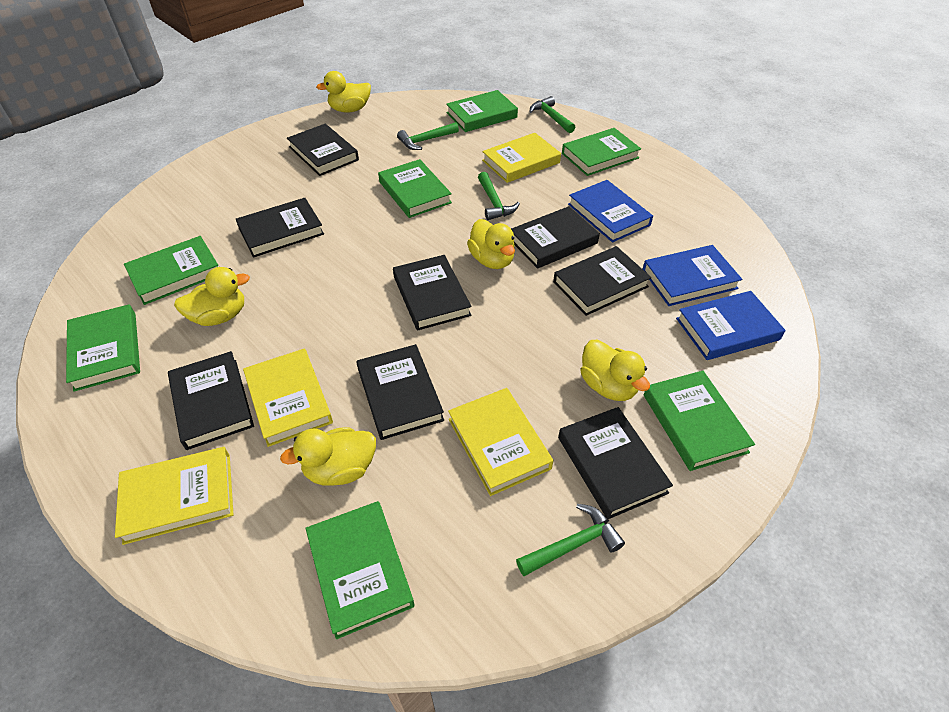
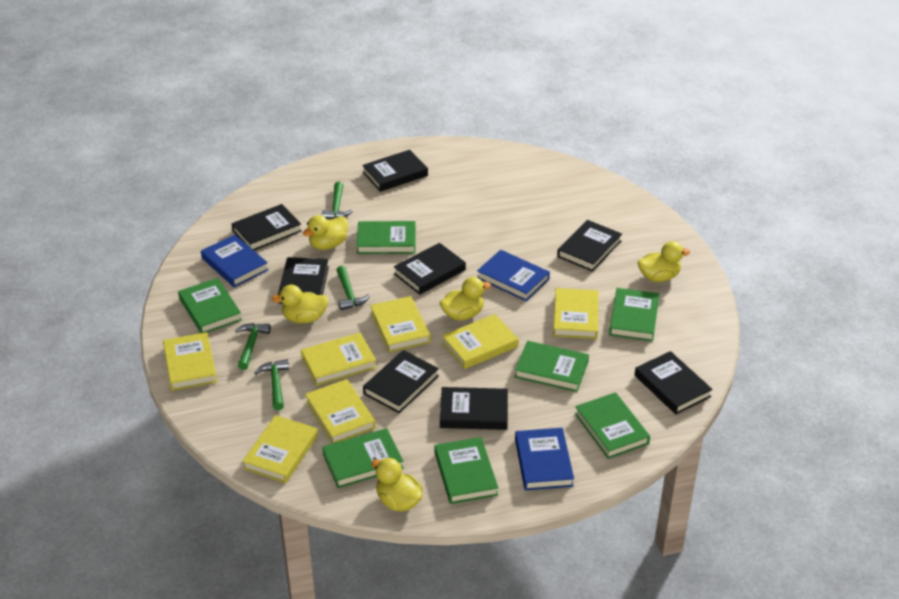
yellow book: 4 -> 7

